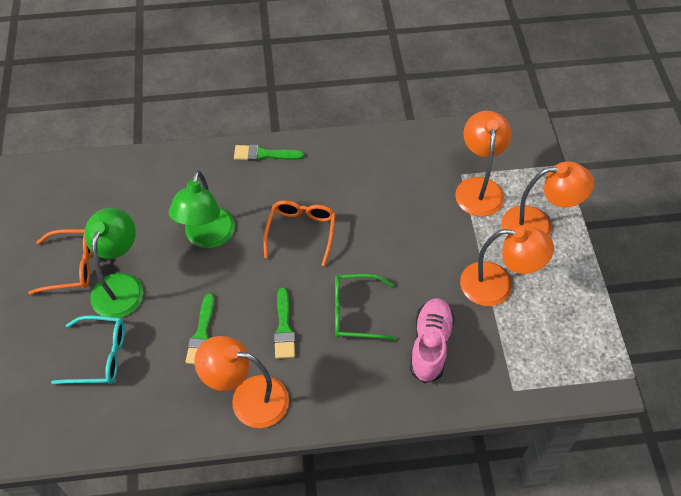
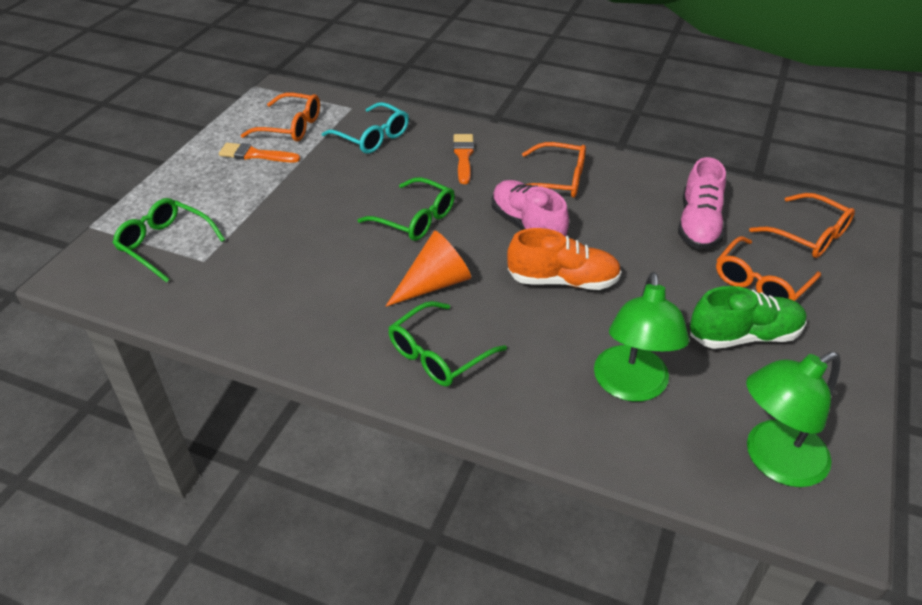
green brush: 3 -> 0
green glasses: 1 -> 3
green shoe: 0 -> 1
orange brush: 0 -> 2
orange cone: 0 -> 1
orange glasses: 2 -> 4
orange lamp: 4 -> 0
orange shoe: 0 -> 1
pink shoe: 1 -> 2

